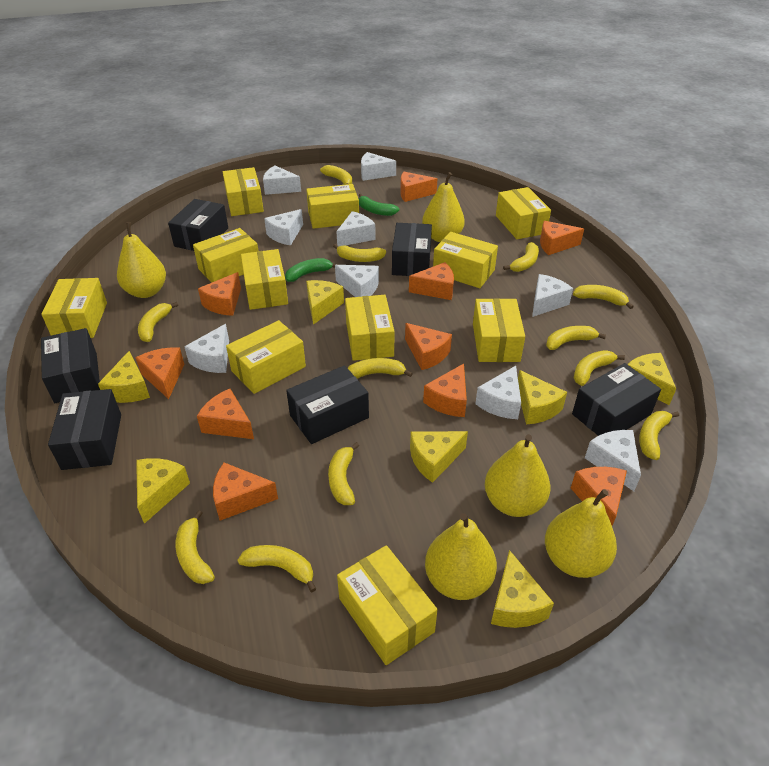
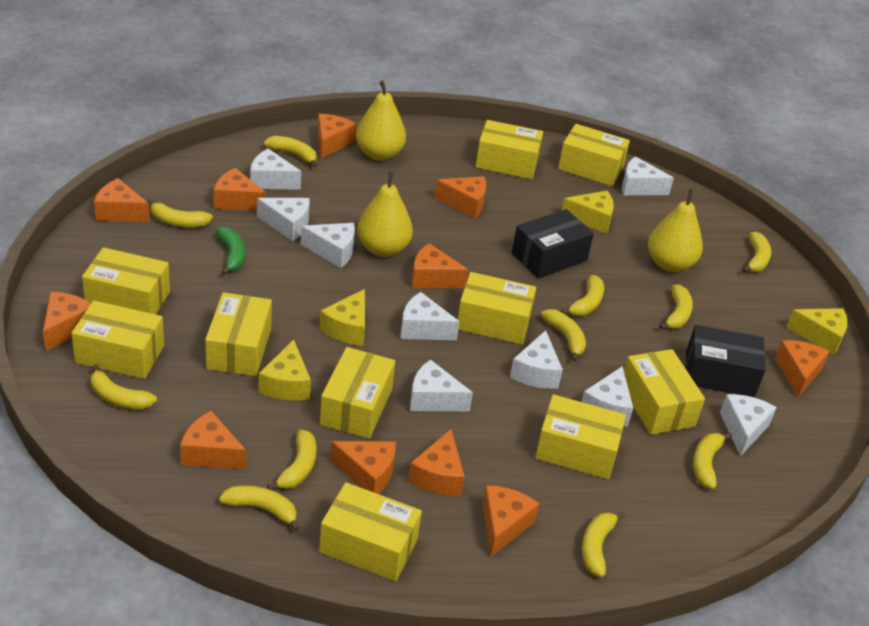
black box: 6 -> 2
green banana: 2 -> 1
orange cheese: 10 -> 11
yellow banana: 12 -> 11
yellow box: 11 -> 10
yellow cheese: 7 -> 4
yellow pear: 5 -> 3

